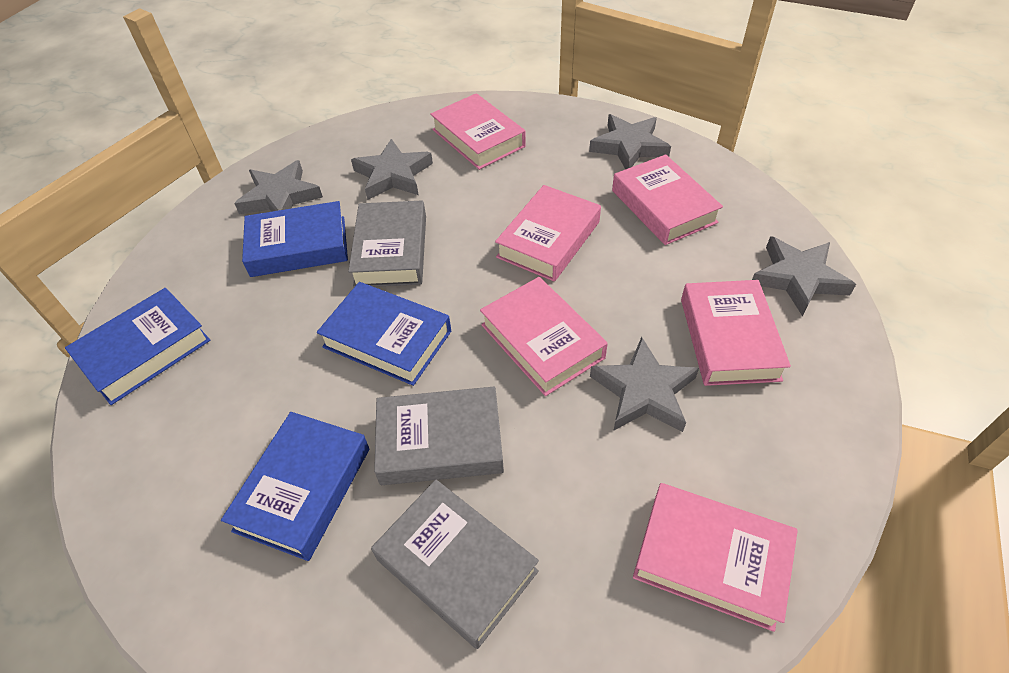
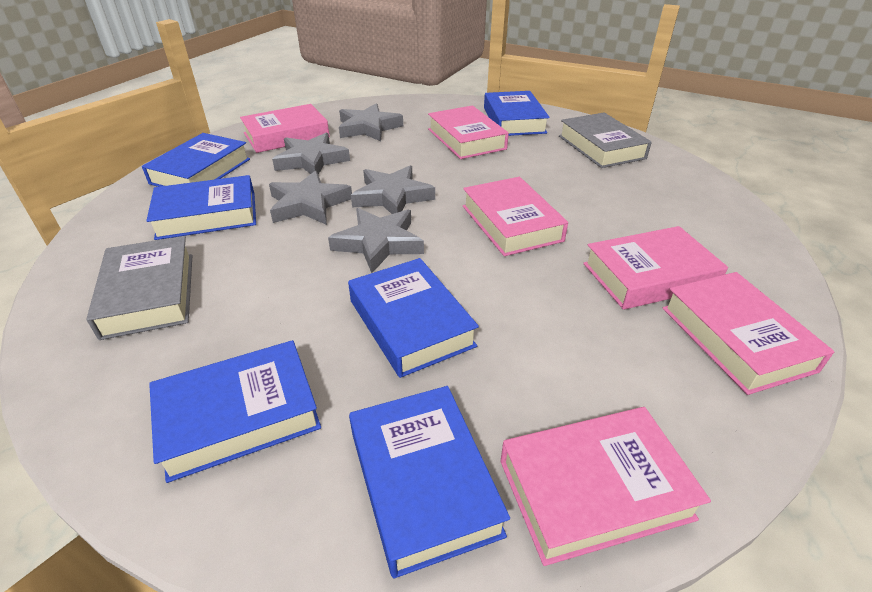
blue book: 4 -> 6
grey book: 3 -> 2

